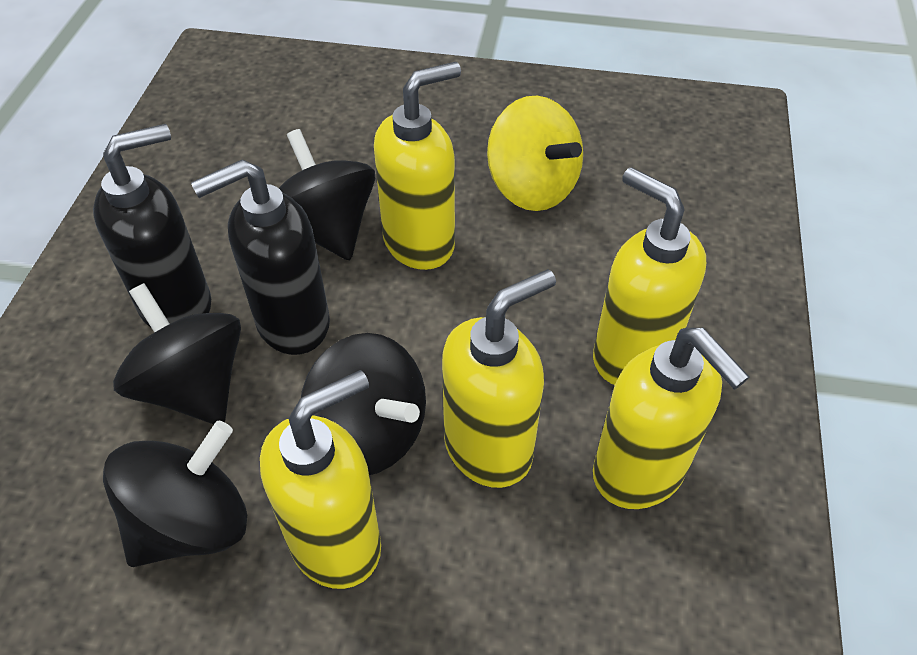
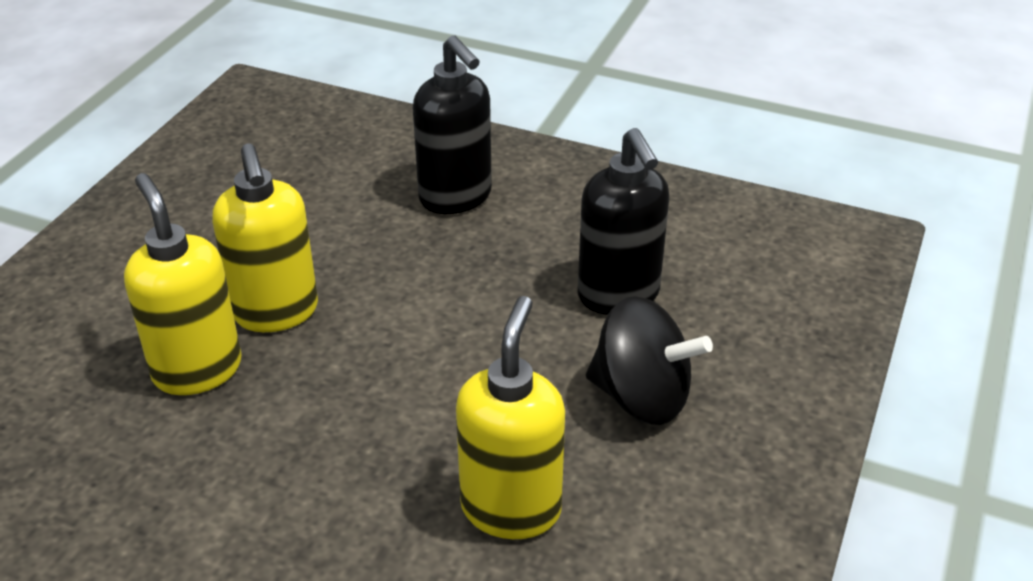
black spinning top: 4 -> 1
yellow soap dispenser: 5 -> 3
yellow spinning top: 1 -> 0

